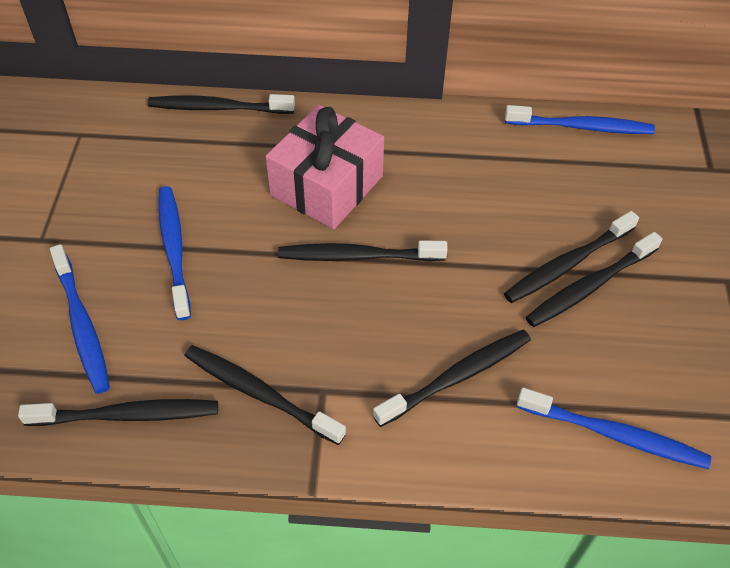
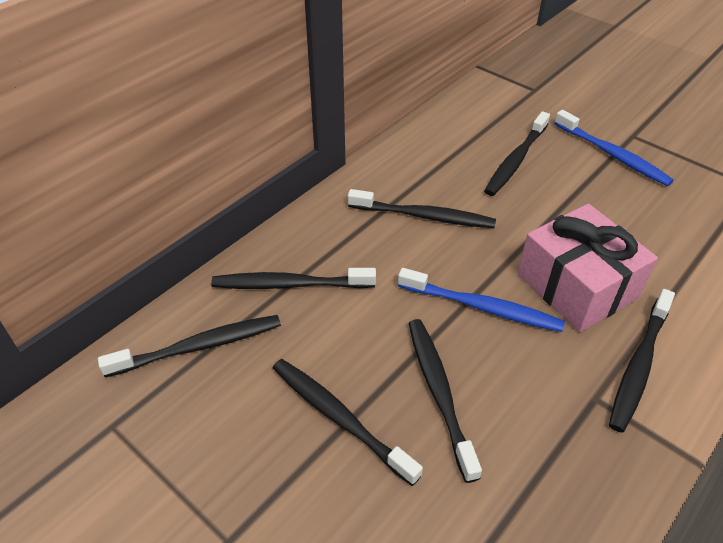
blue toothbrush: 4 -> 2

